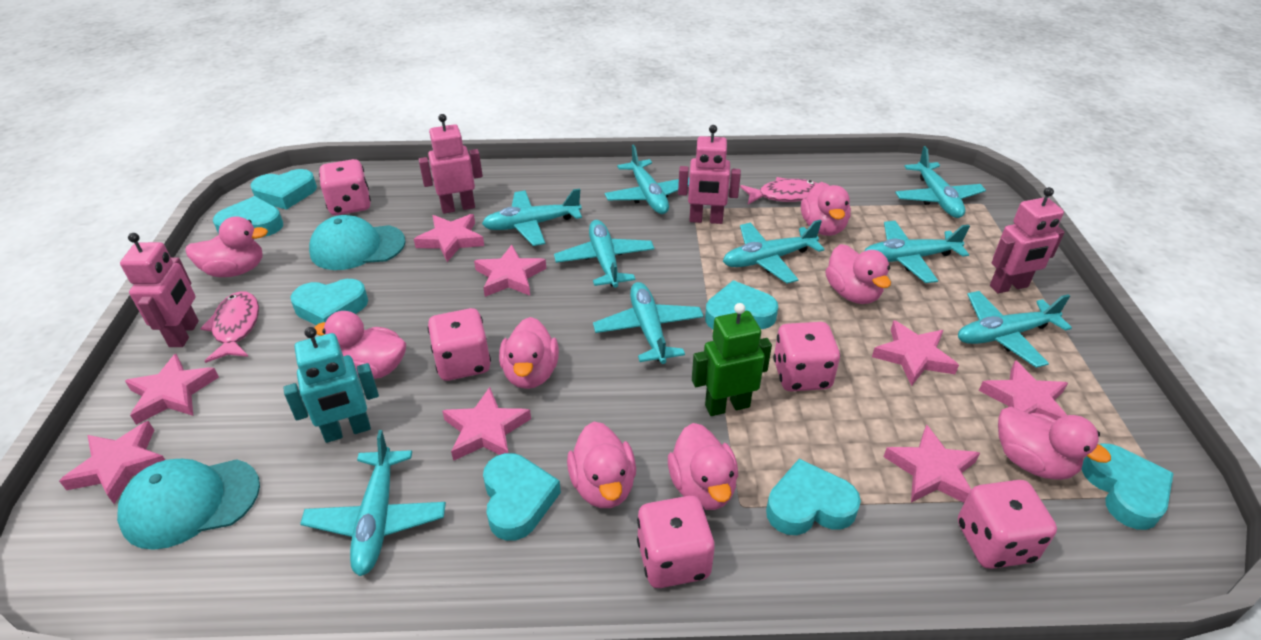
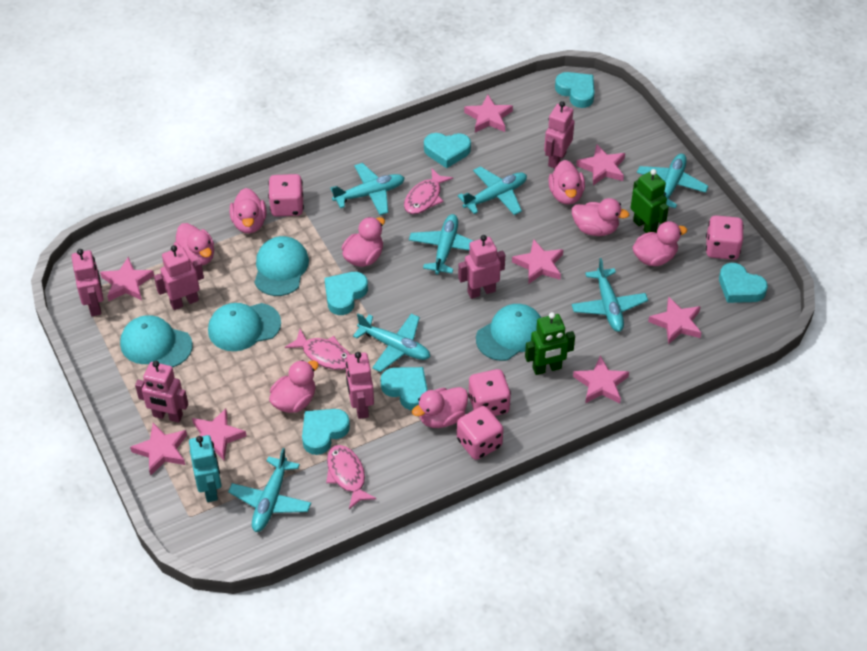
green robot: 1 -> 2
pink dice: 5 -> 4
pink fish: 2 -> 3
pink robot: 4 -> 6
turquoise cap: 2 -> 4
turquoise heart: 7 -> 6
turquoise plane: 9 -> 7

